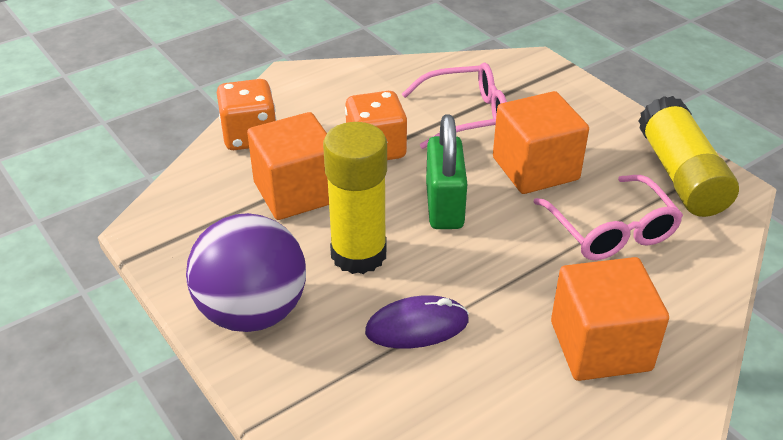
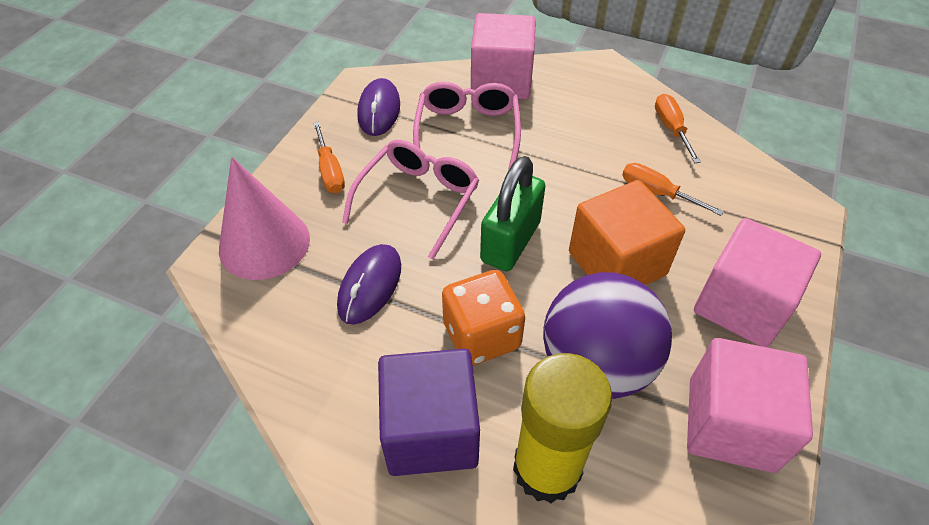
orange cube: 3 -> 1
orange dice: 2 -> 1
orange screwdriver: 0 -> 3
pink cone: 0 -> 1
pink cube: 0 -> 3
purple cube: 0 -> 1
purple mouse: 1 -> 2
yellow glue stick: 2 -> 1

